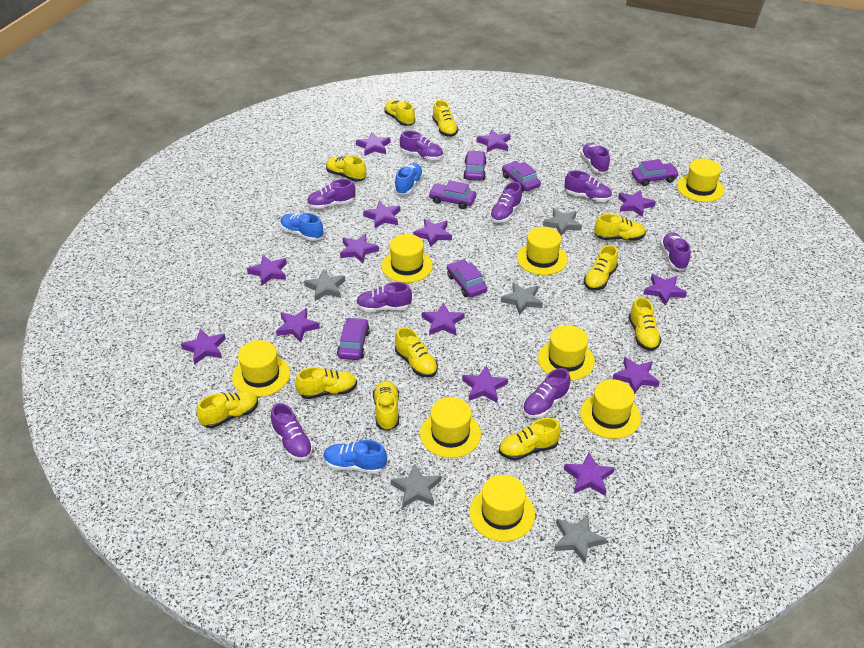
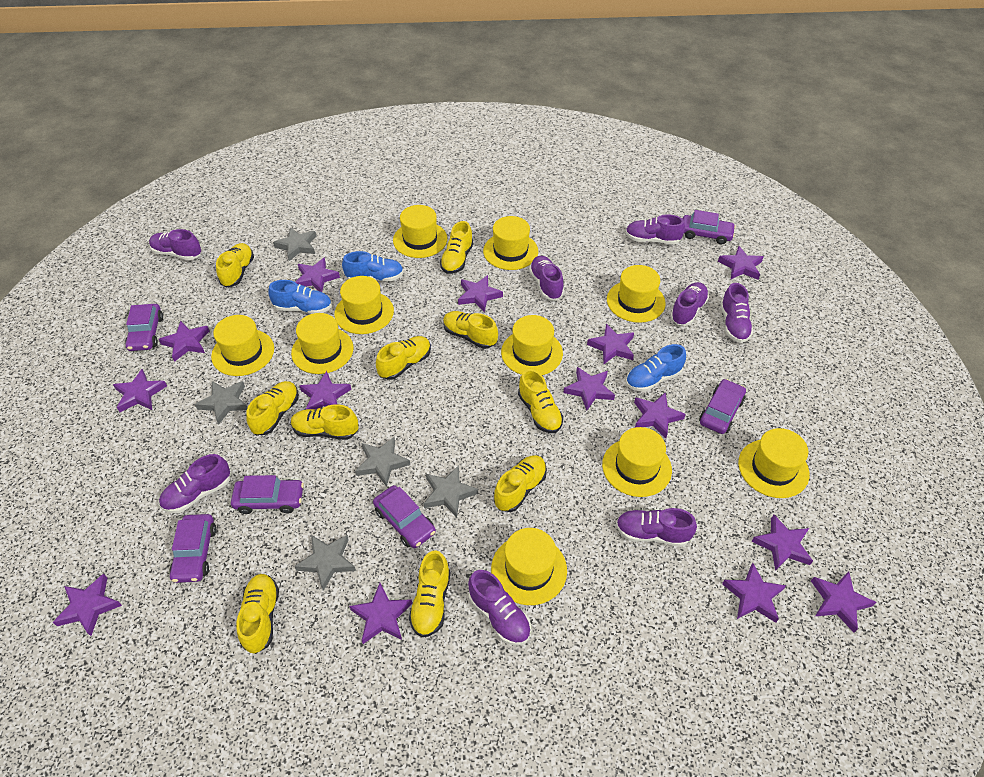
purple shoe: 9 -> 8
yellow hat: 8 -> 10
yellow shoe: 11 -> 10

